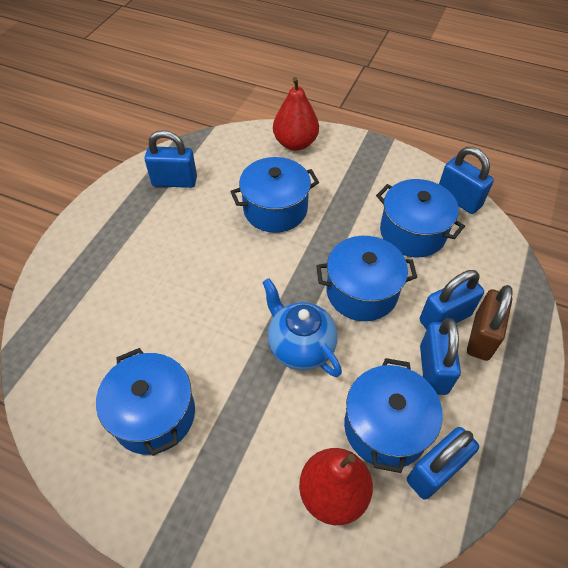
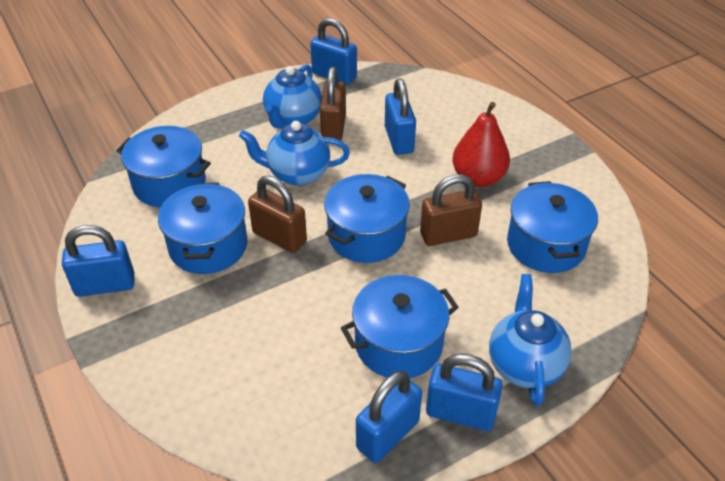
blue teapot: 1 -> 3
brown padlock: 1 -> 3
red pear: 2 -> 1

